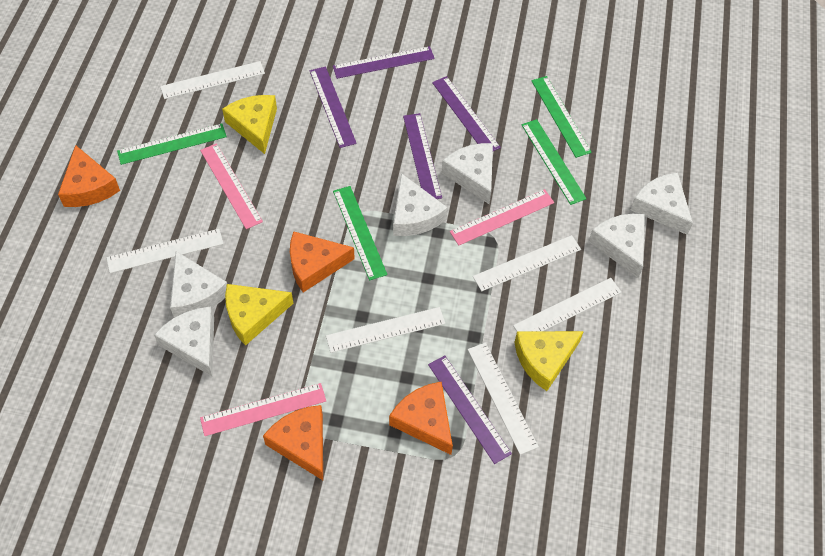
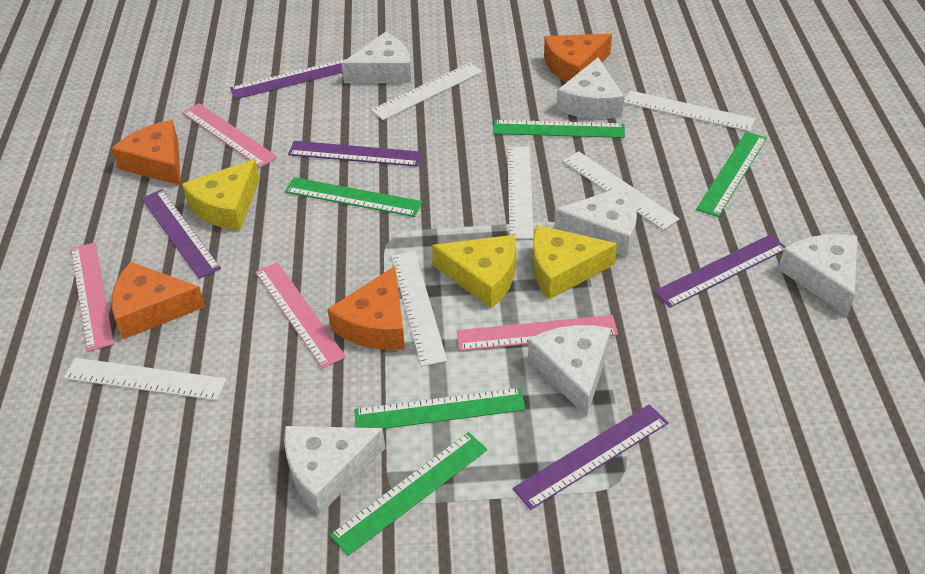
green ruler: 4 -> 5
pink ruler: 3 -> 4

